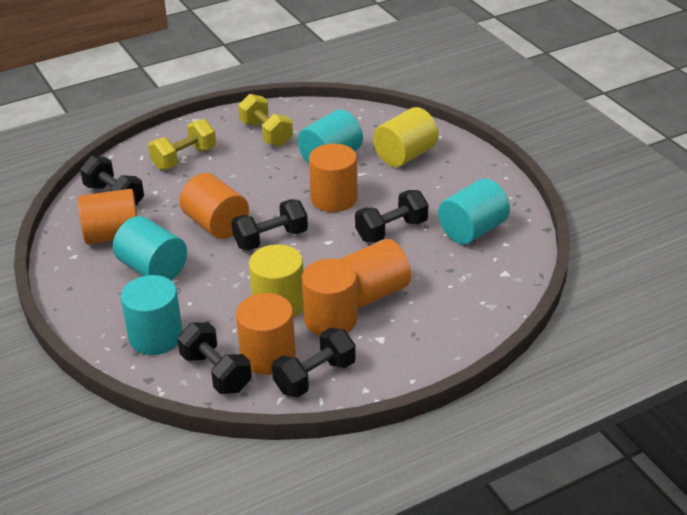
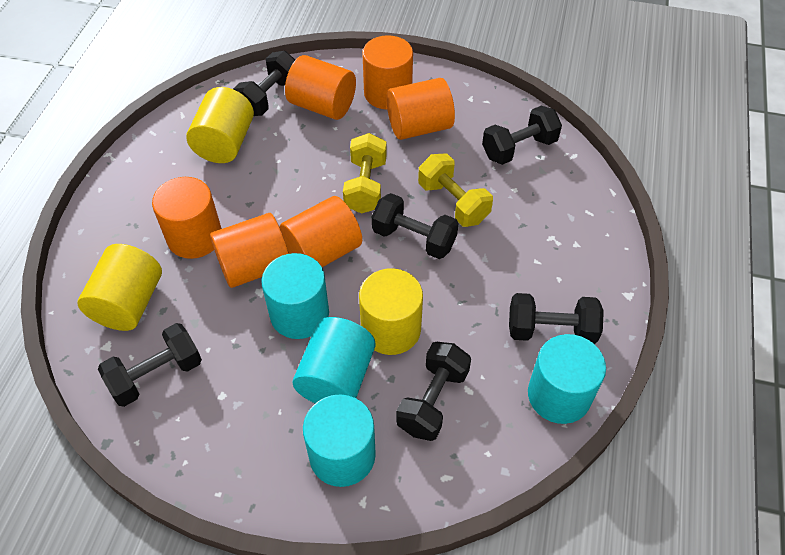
black dumbbell: 5 -> 6
yellow cylinder: 2 -> 3

